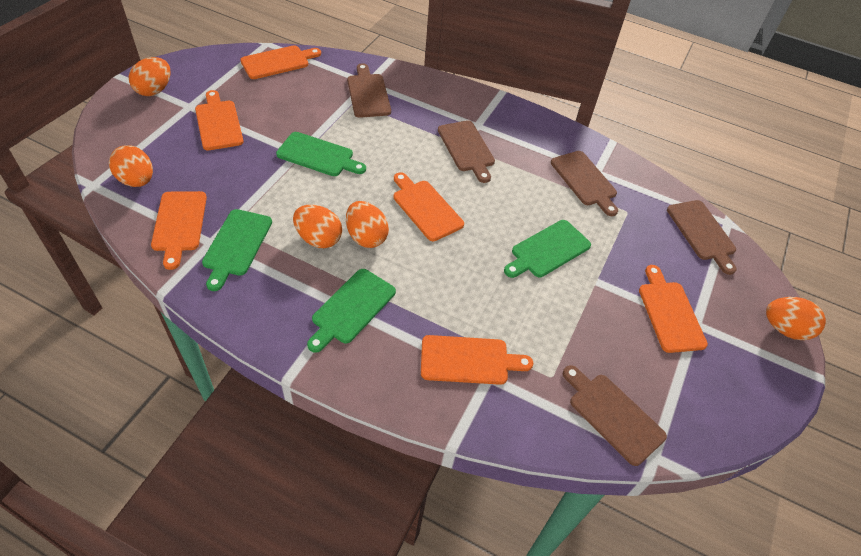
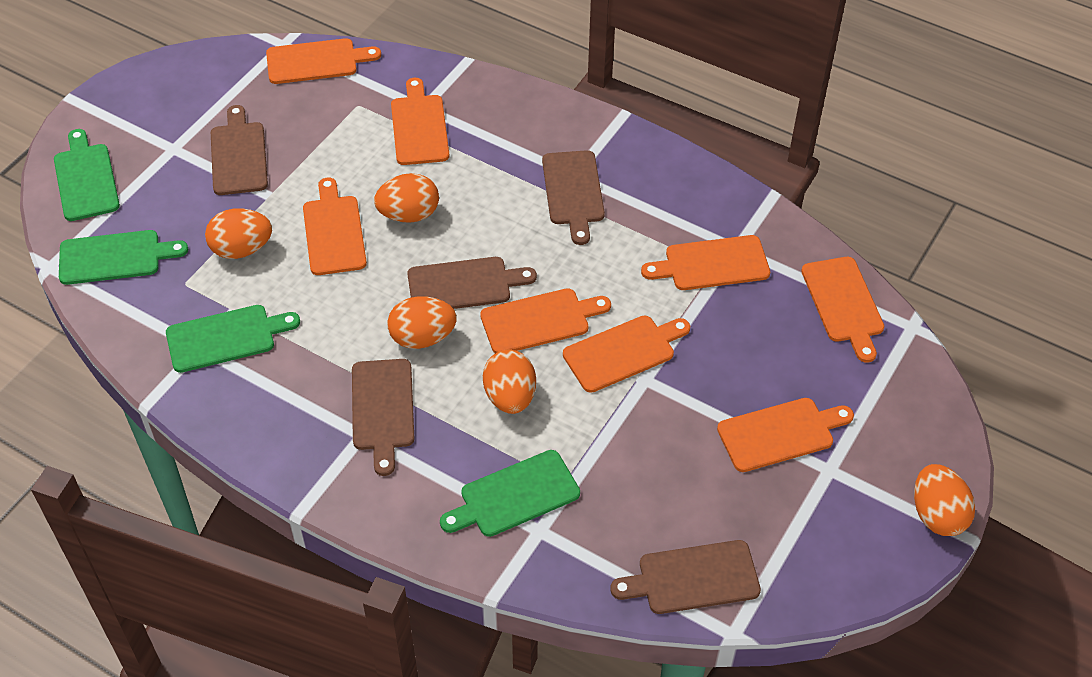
orange cutting board: 6 -> 8

